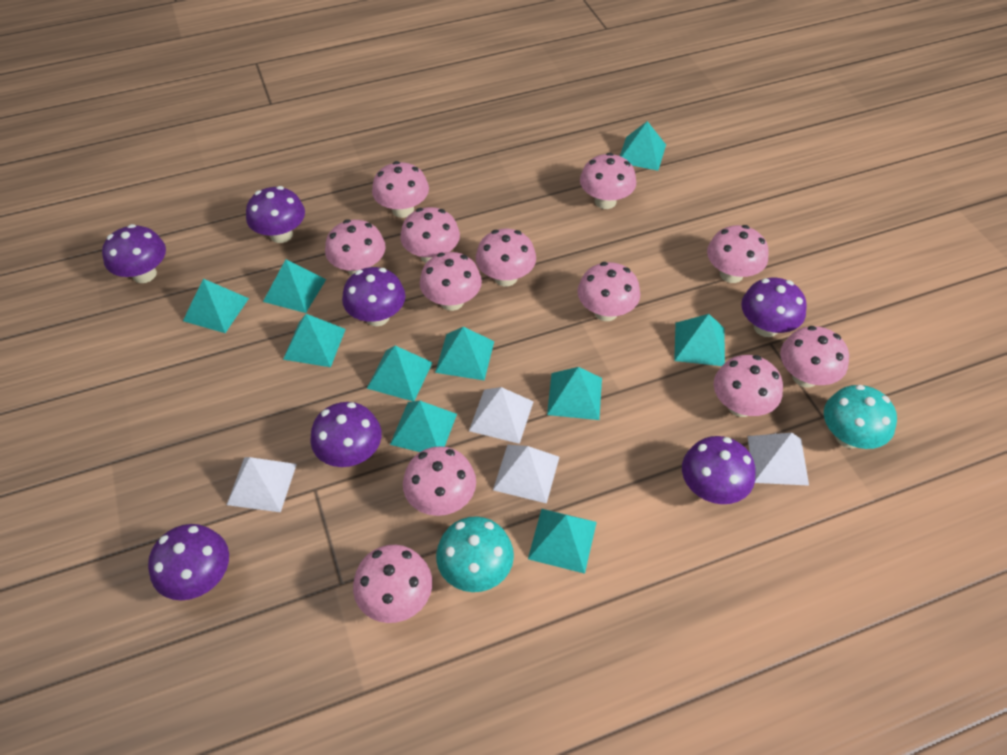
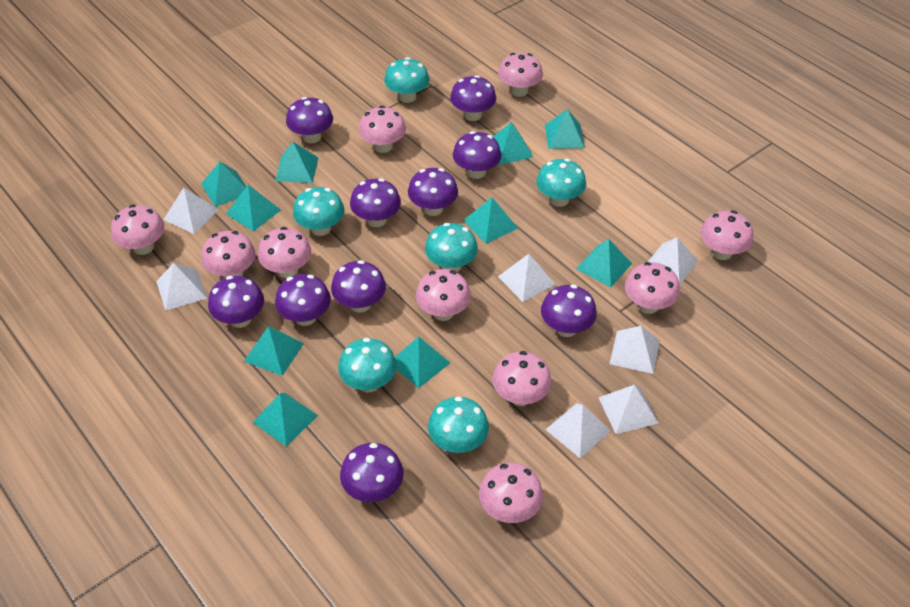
pink mushroom: 12 -> 10
purple mushroom: 7 -> 10
turquoise mushroom: 2 -> 6
white pyramid: 4 -> 7

